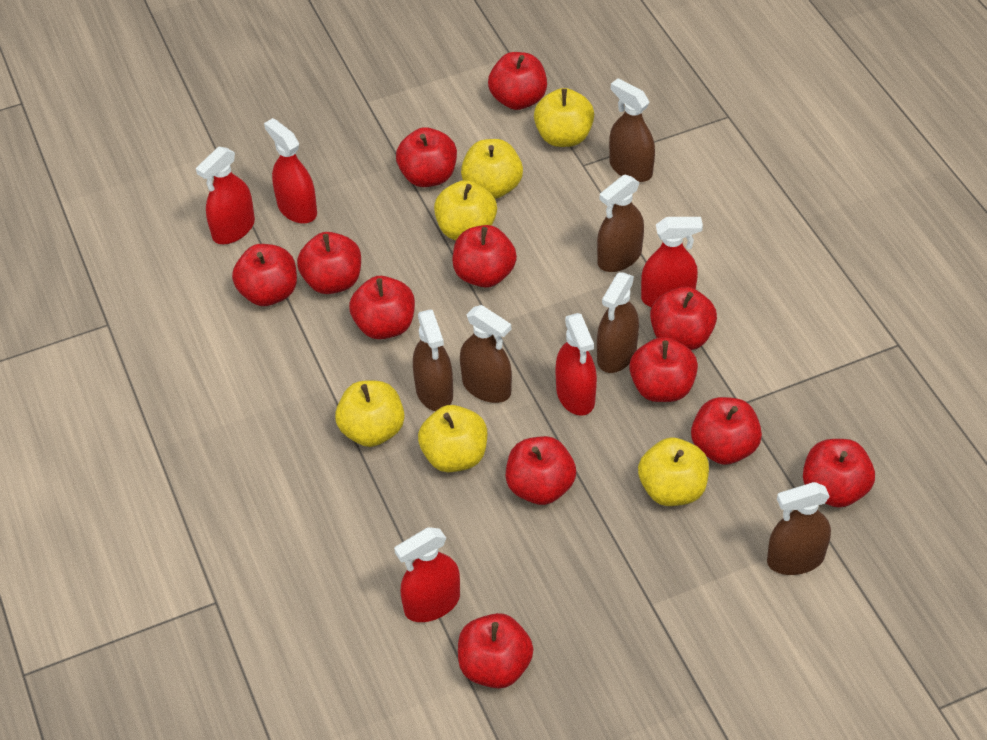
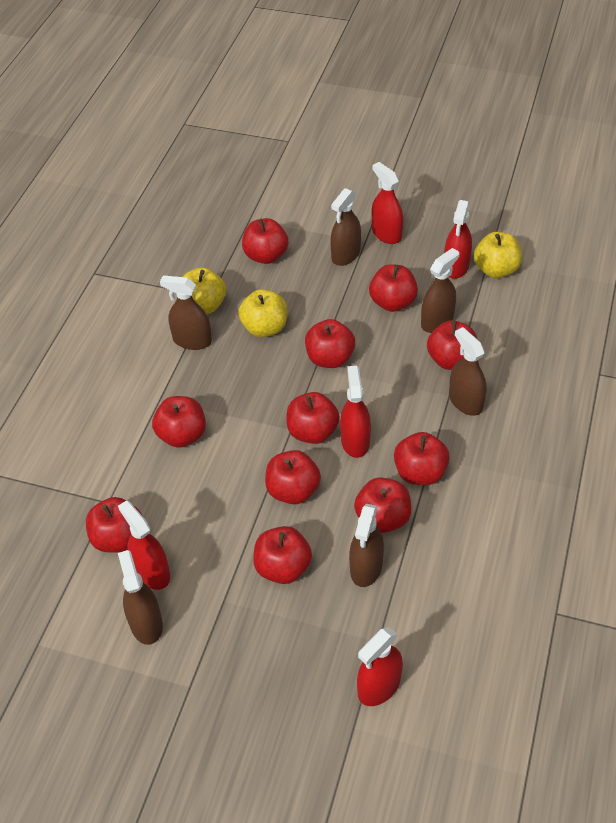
red apple: 12 -> 11
yellow apple: 6 -> 3

